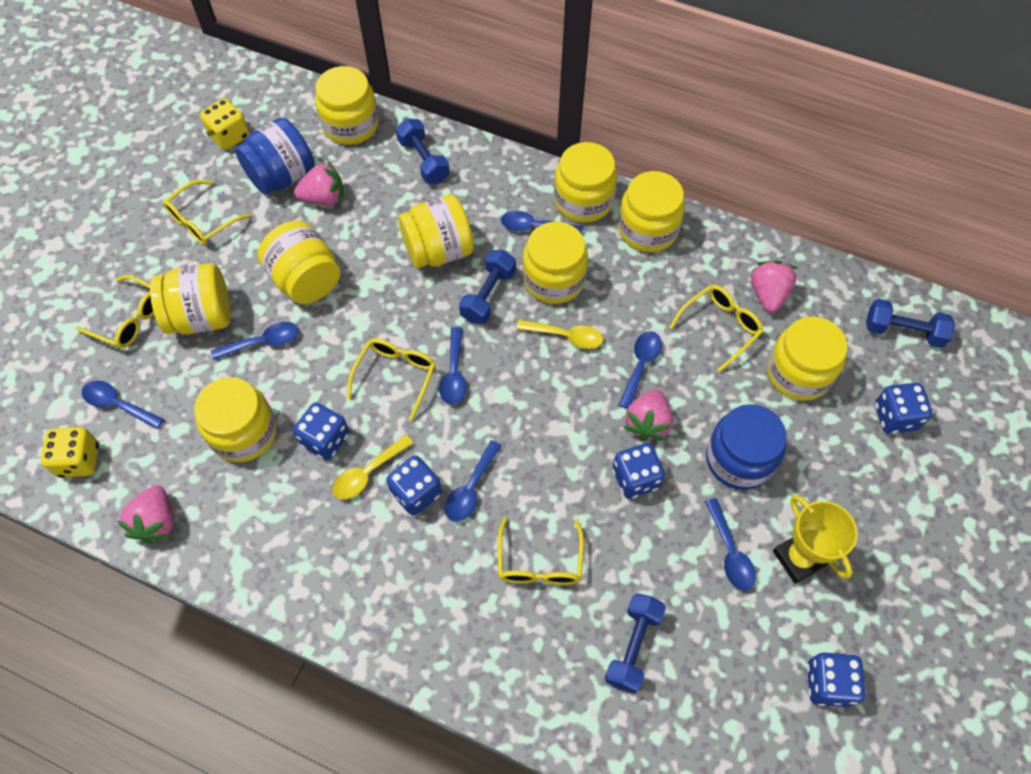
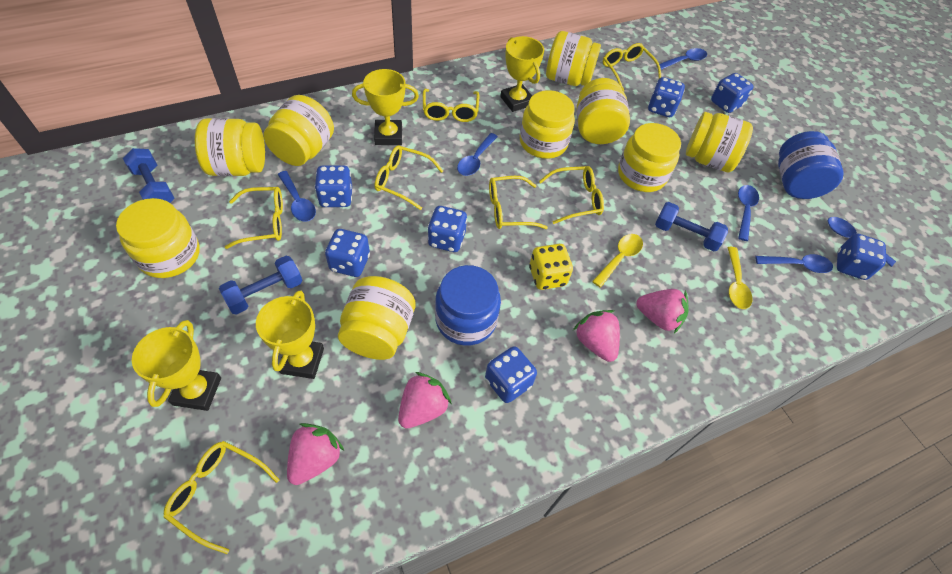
blue dice: 5 -> 7
blue dumbbell: 4 -> 3
blue spoon: 7 -> 6
yellow dice: 2 -> 1
yellow glasses: 5 -> 7
yellow trophy: 1 -> 4

